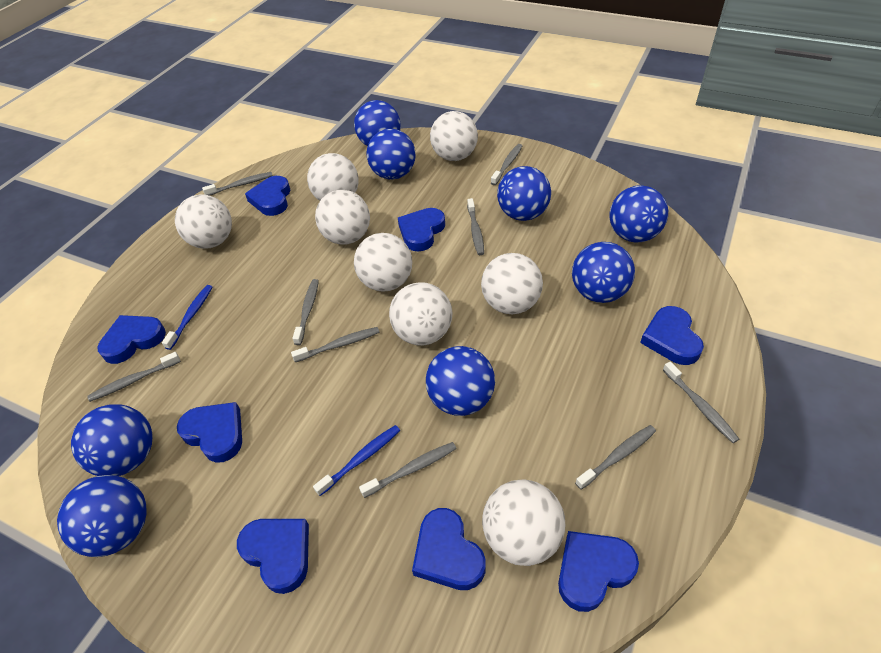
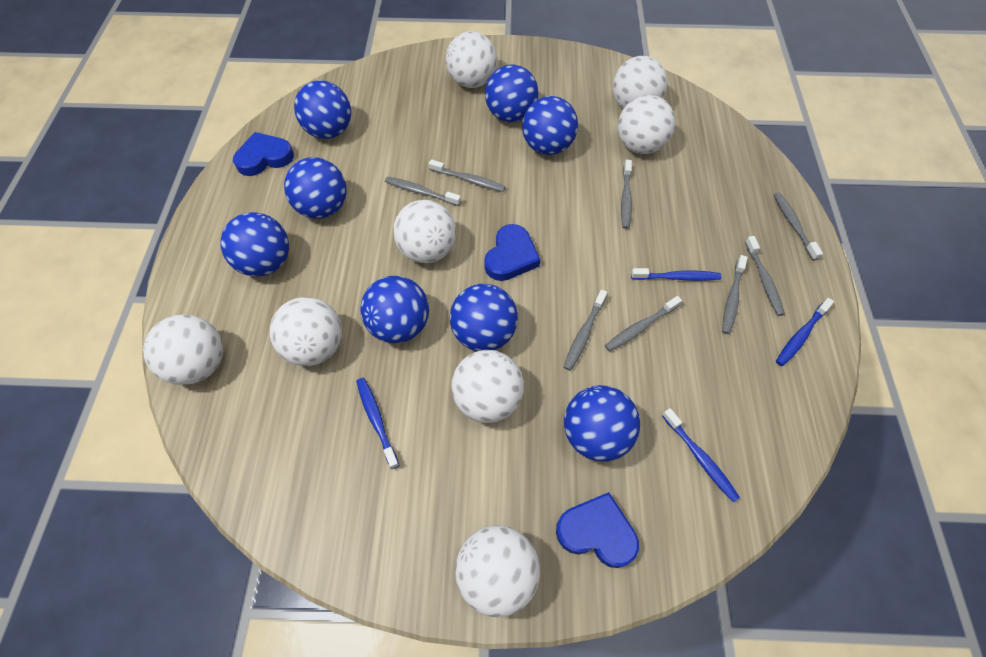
blue heart: 8 -> 3
blue toothbrush: 2 -> 4
grey toothbrush: 9 -> 8

